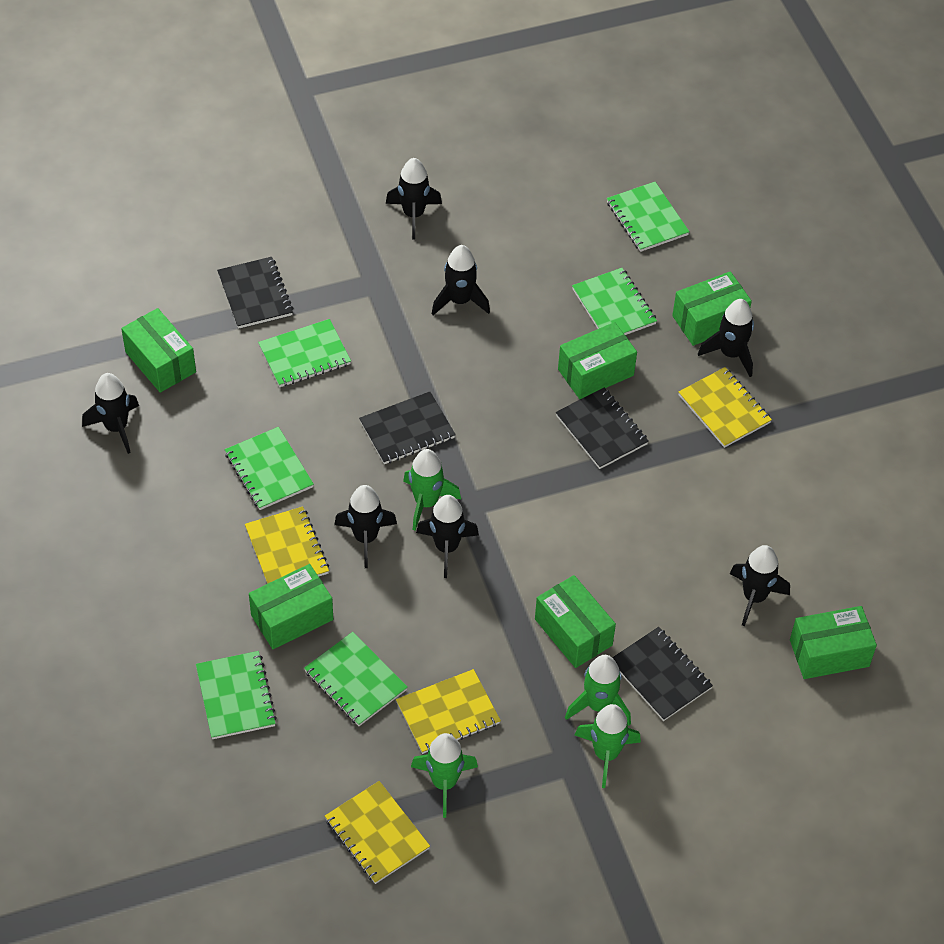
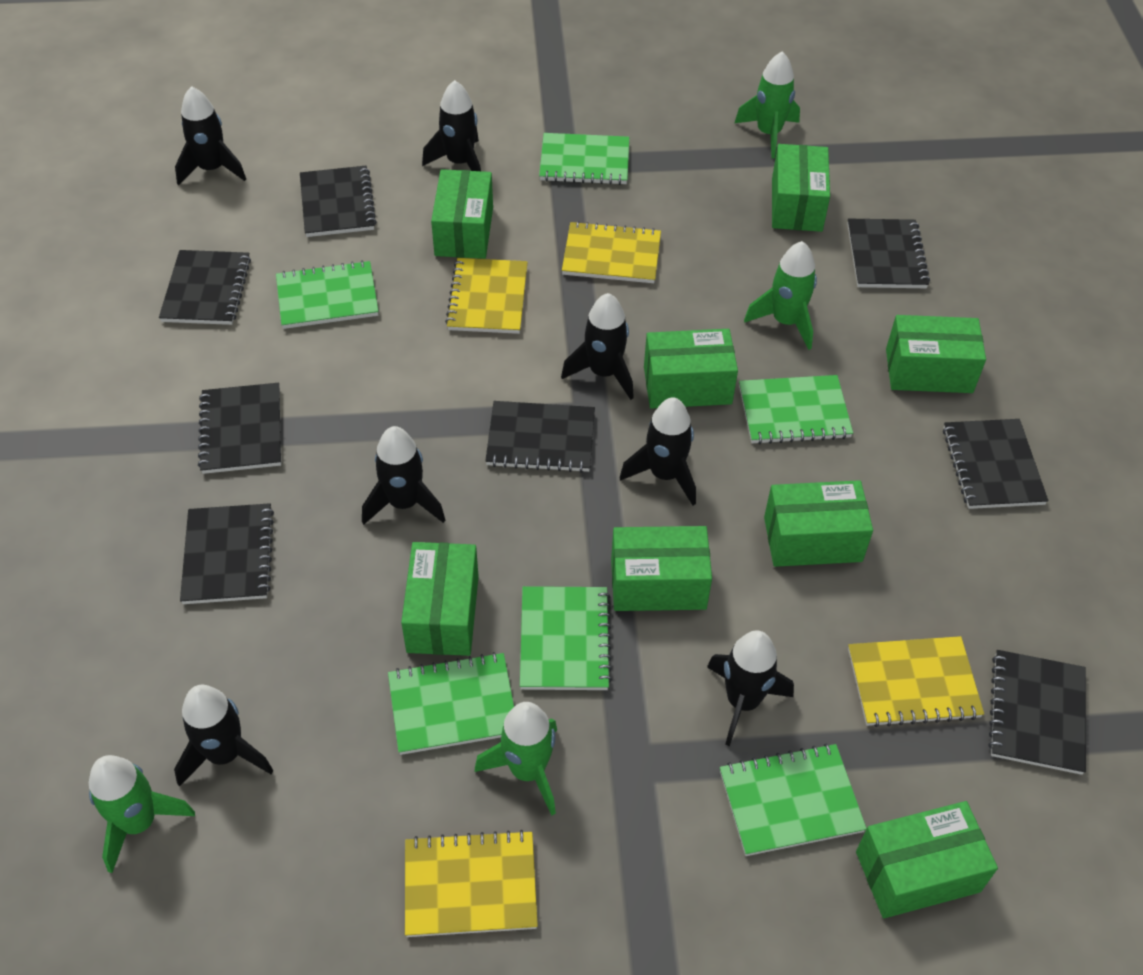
black notebook: 4 -> 8
green box: 6 -> 8

